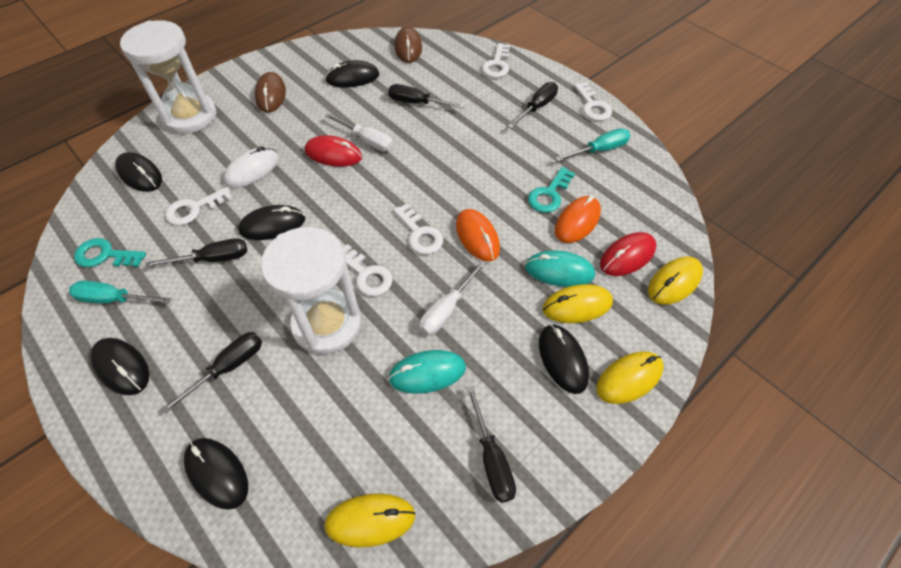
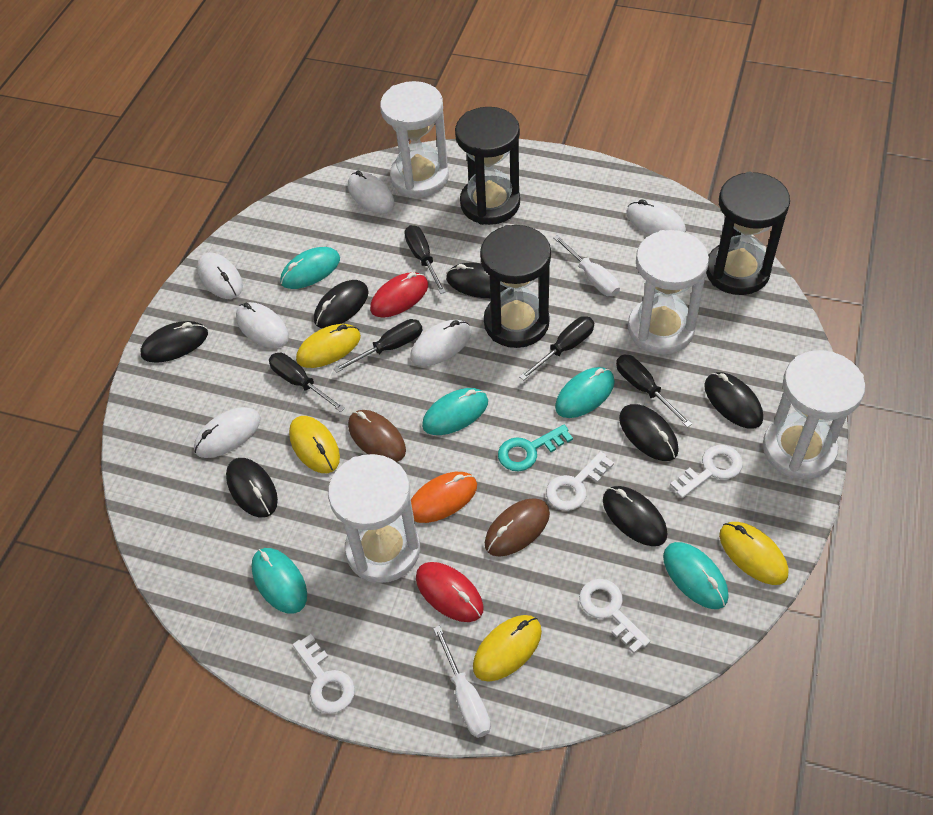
black hourglass: 0 -> 3
black mouse: 6 -> 7
orange mouse: 2 -> 1
turquoise key: 2 -> 1
turquoise mouse: 2 -> 5
turquoise screwdriver: 2 -> 0
white hourglass: 2 -> 4
white key: 5 -> 4
white mouse: 1 -> 6

